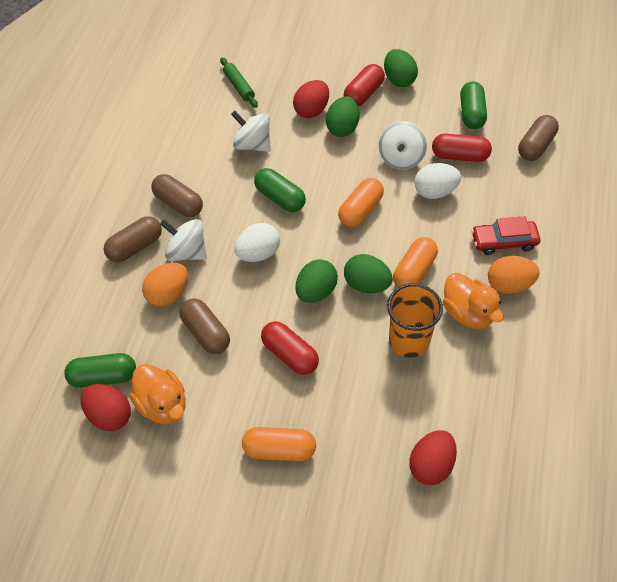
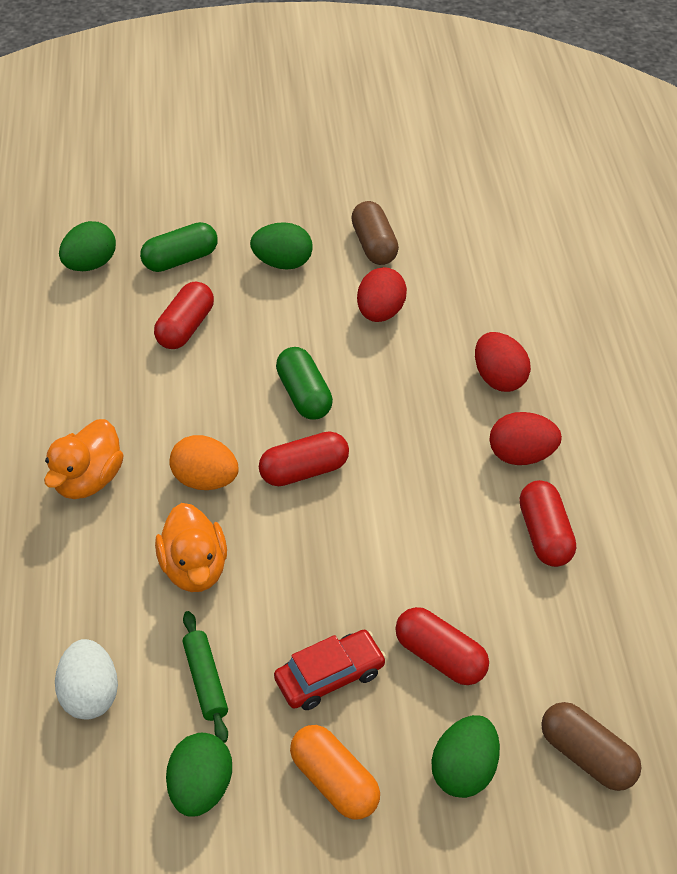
brown capsule: 4 -> 2
green capsule: 3 -> 2
orange capsule: 3 -> 1
orange cup: 1 -> 0
orange egg: 2 -> 1
red capsule: 3 -> 4
white egg: 2 -> 1
white spinning top: 3 -> 0

